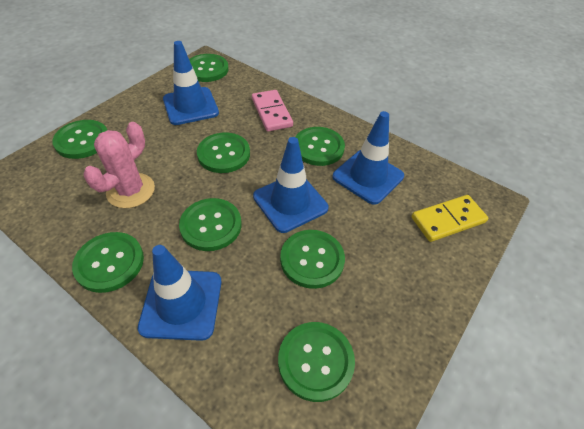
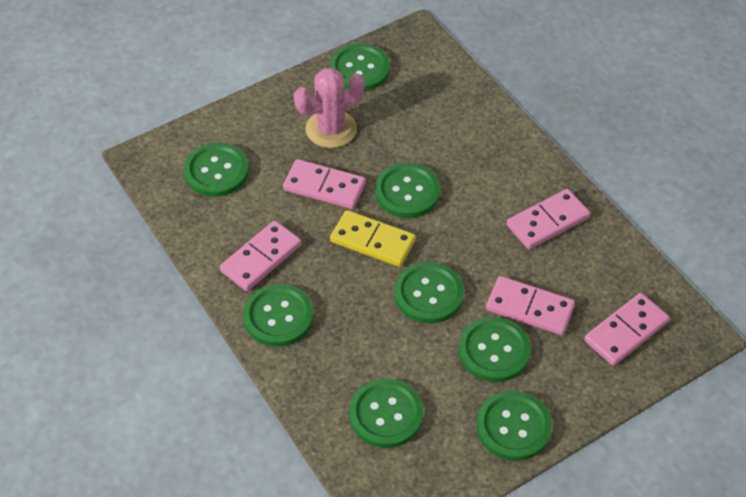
blue traffic cone: 4 -> 0
pink domino: 1 -> 5

